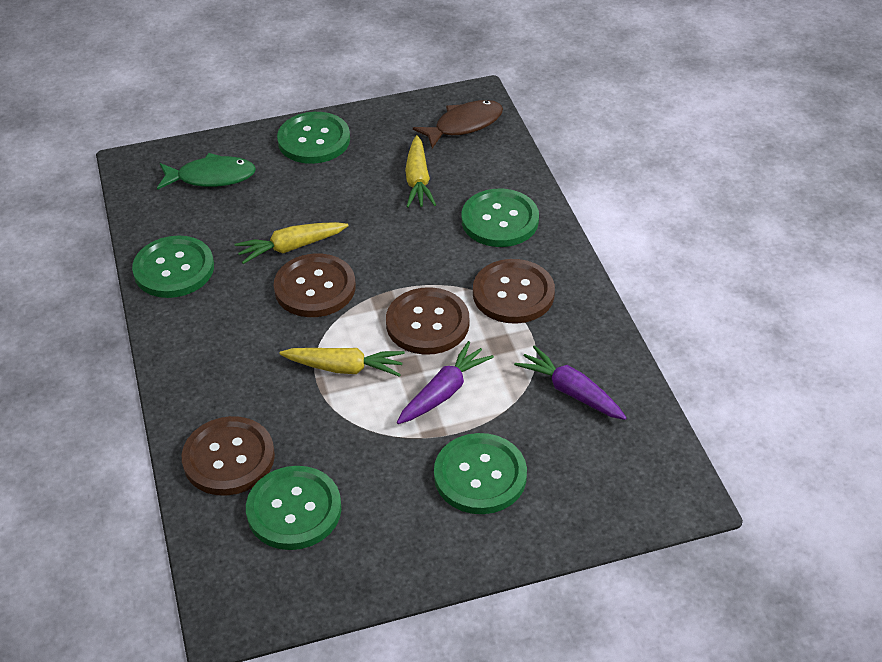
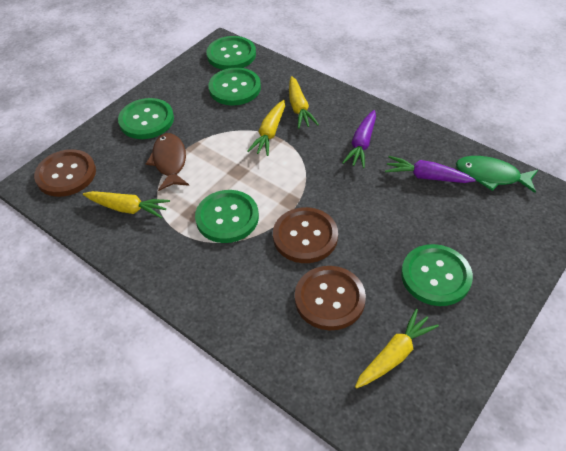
brown button: 4 -> 3
yellow carrot: 3 -> 4

